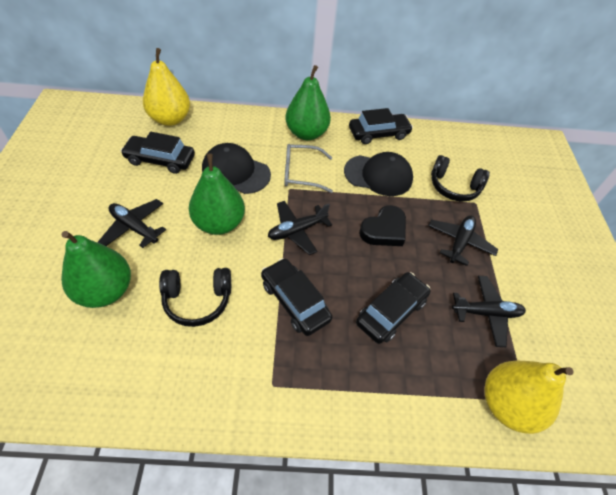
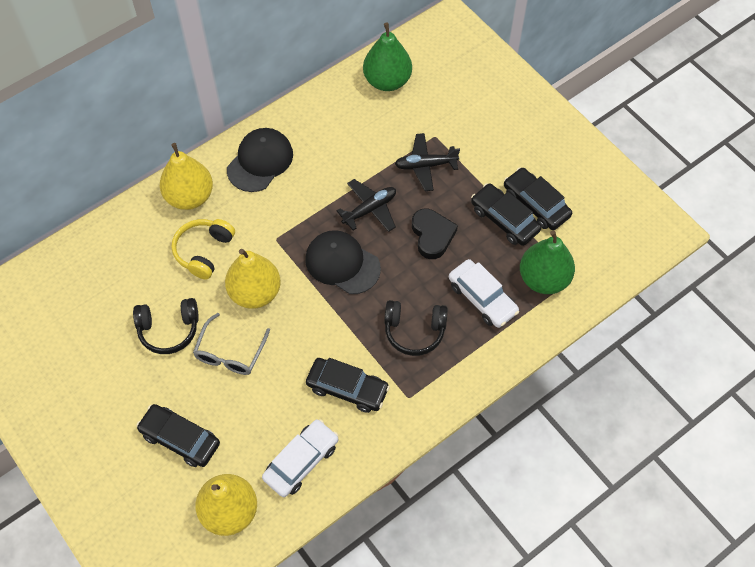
black plane: 4 -> 2
green pear: 3 -> 2
white car: 0 -> 2
yellow headphones: 0 -> 1
yellow pear: 2 -> 3

